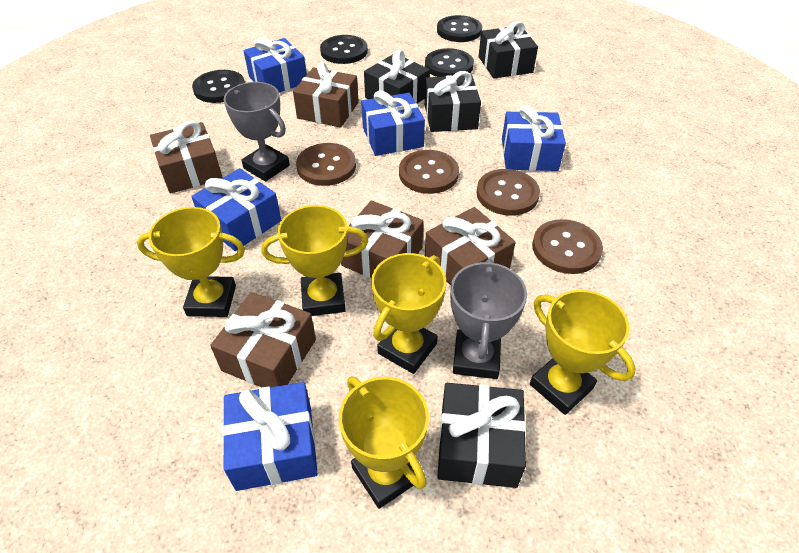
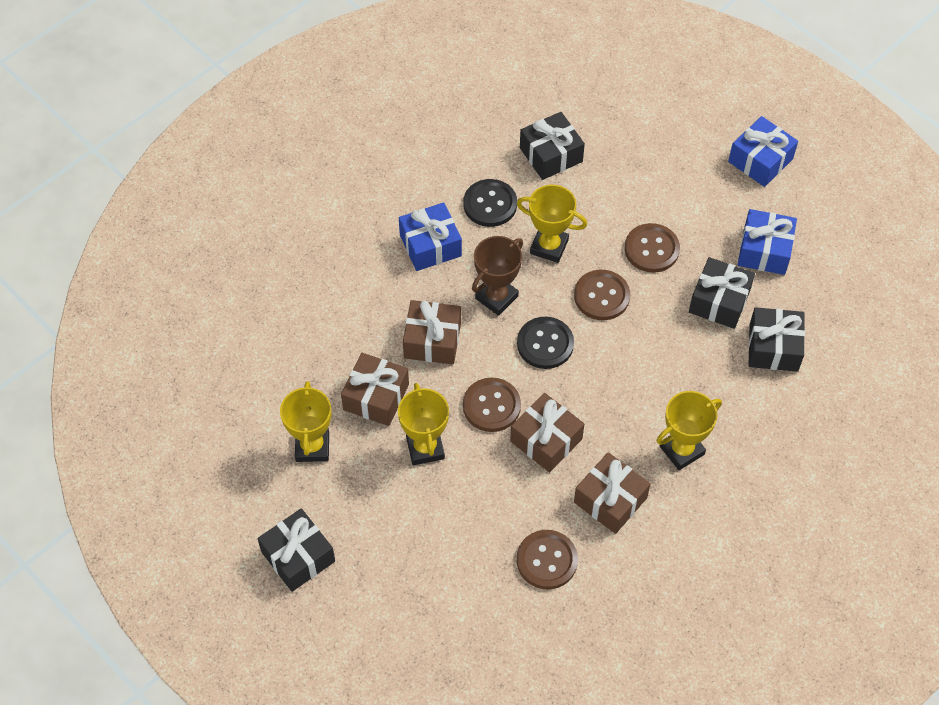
black button: 4 -> 2
blue gift: 5 -> 3
brown gift: 5 -> 4
brown trophy: 0 -> 1
grey trophy: 2 -> 0
yellow trophy: 5 -> 4

